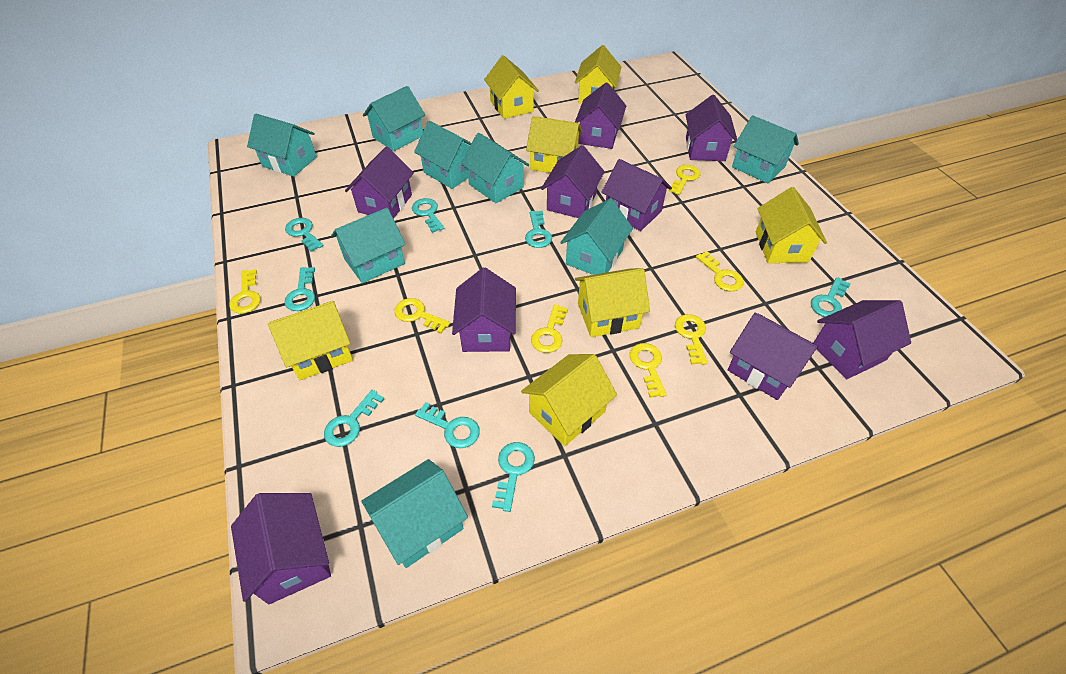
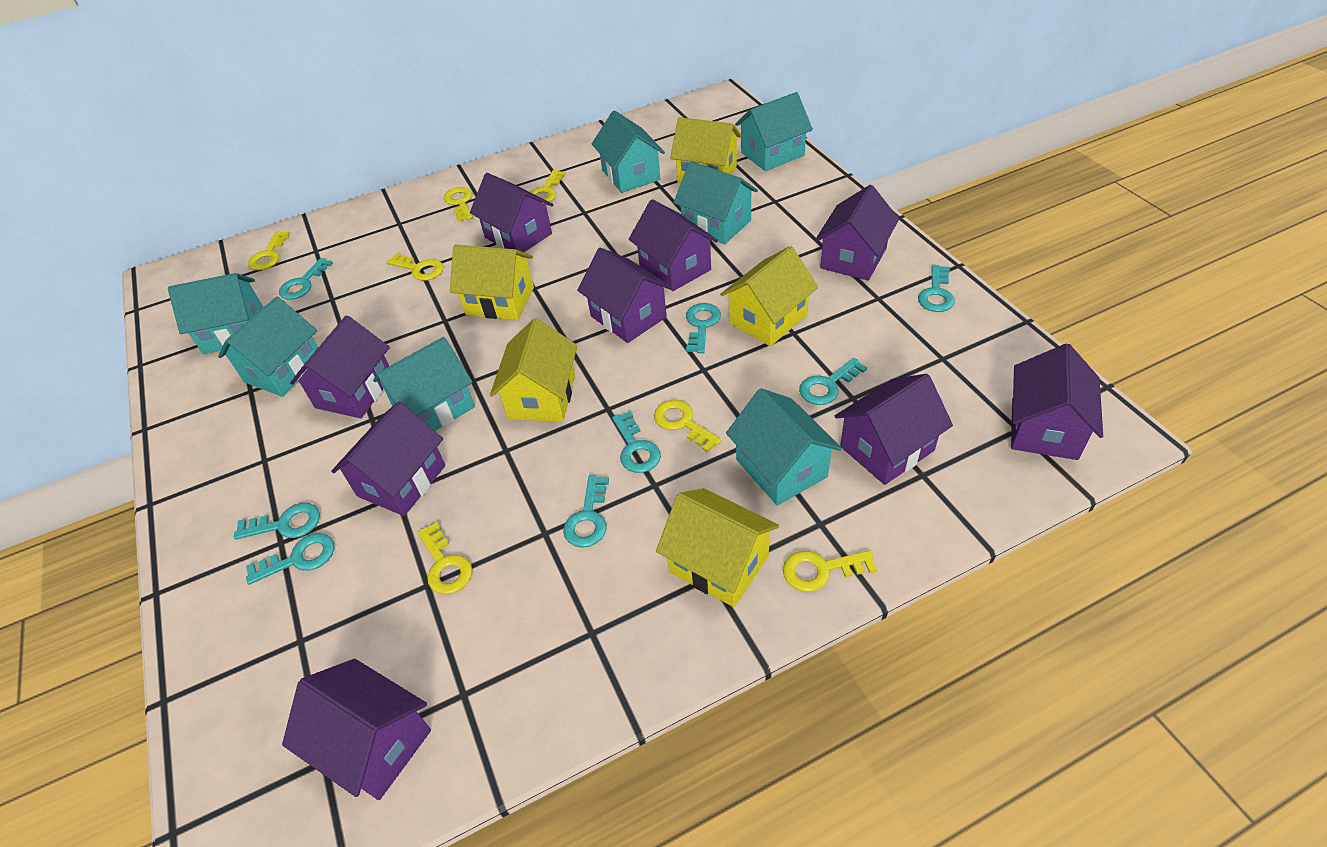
turquoise house: 8 -> 7
yellow house: 7 -> 5

